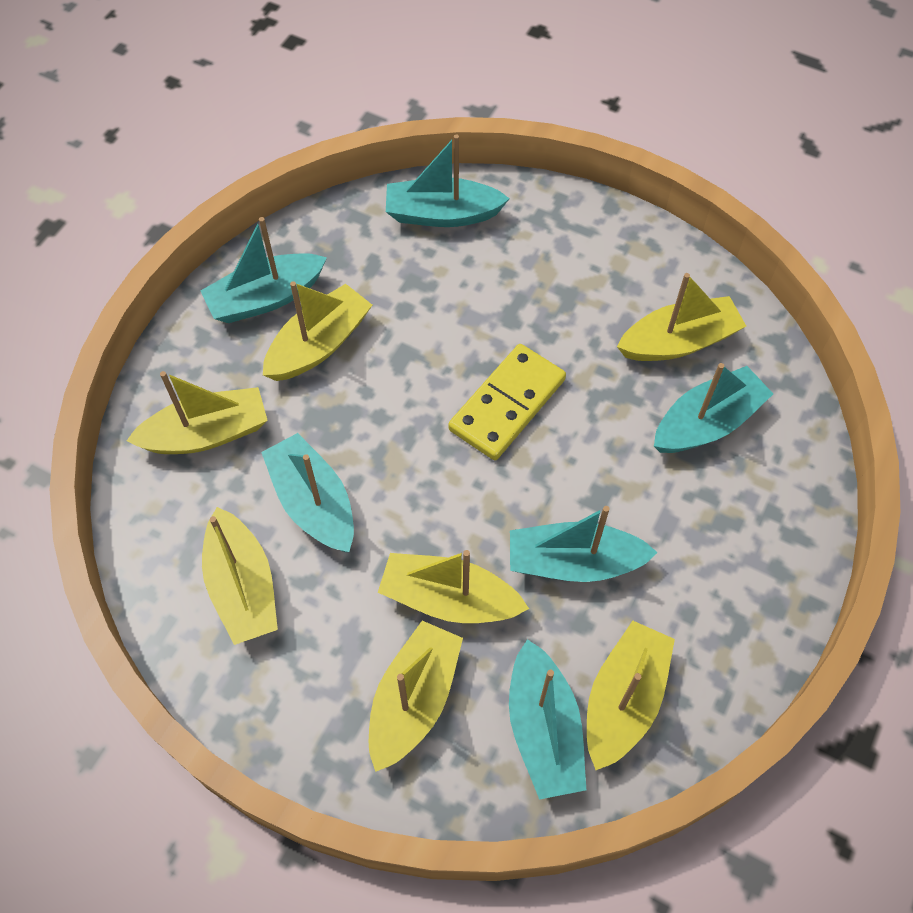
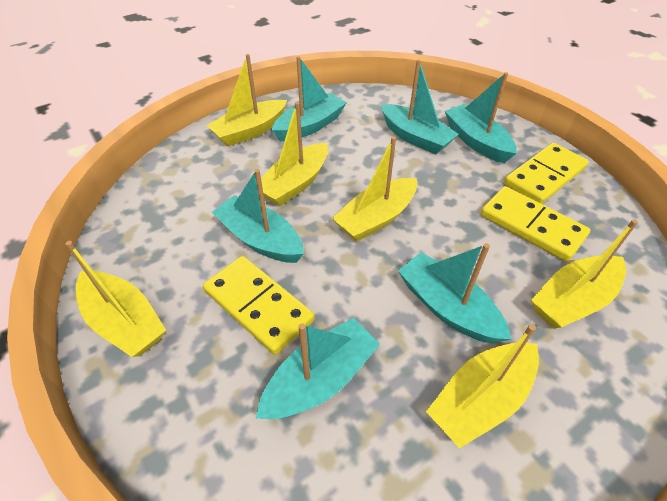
yellow boat: 7 -> 6
yellow domino: 1 -> 3

